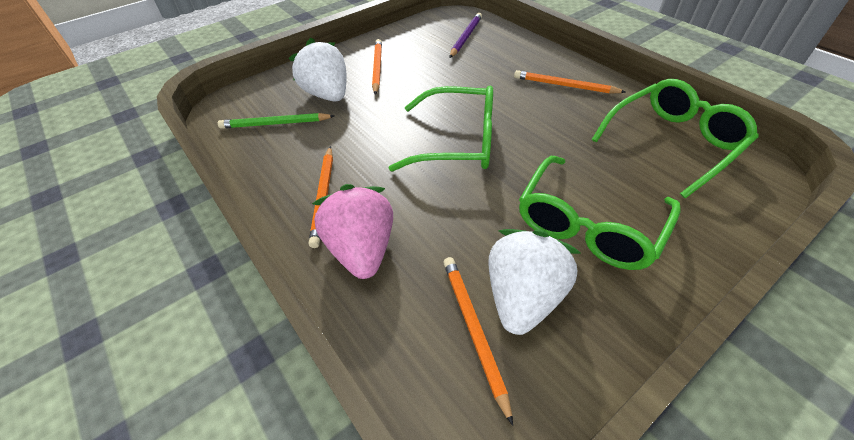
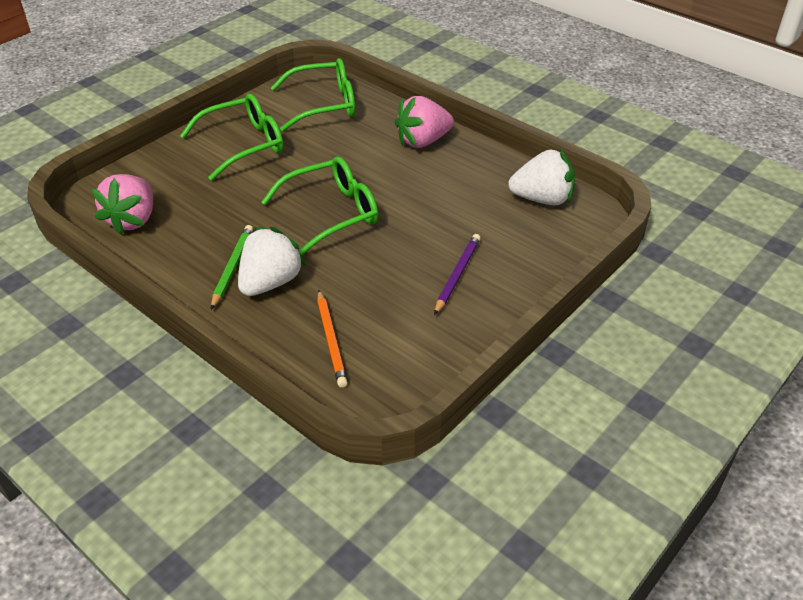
orange pencil: 4 -> 1
pink strawberry: 1 -> 2

